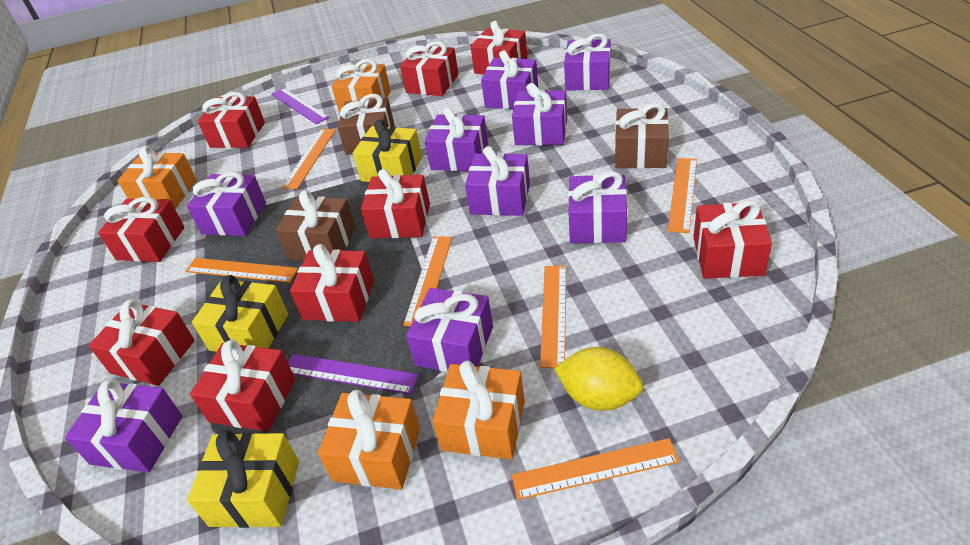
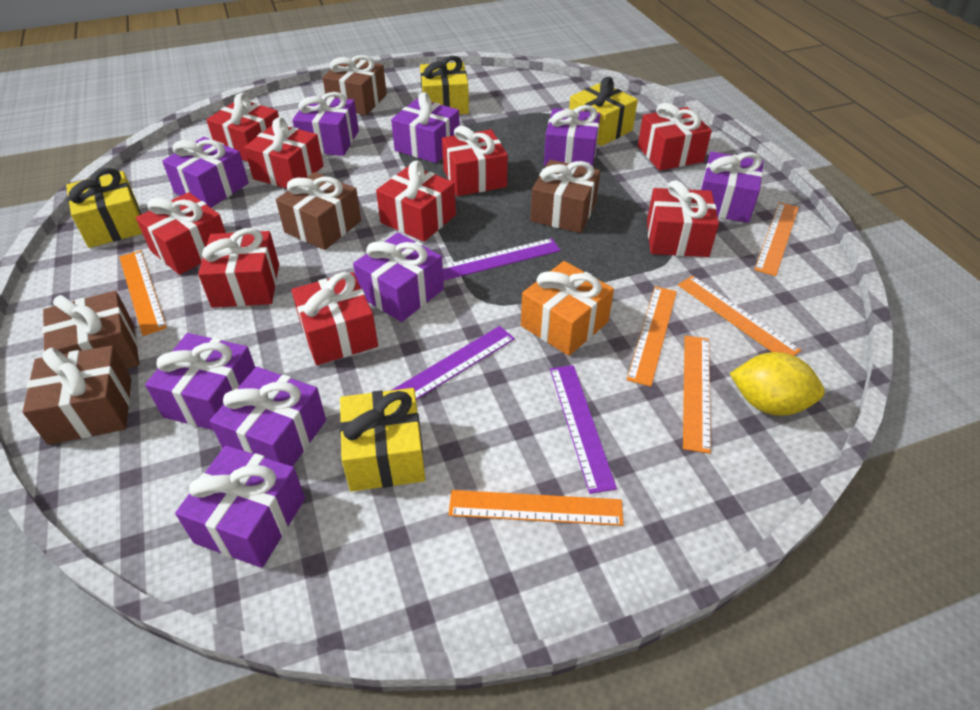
brown gift: 3 -> 5
orange gift: 4 -> 1
purple ruler: 2 -> 3
yellow gift: 3 -> 4

